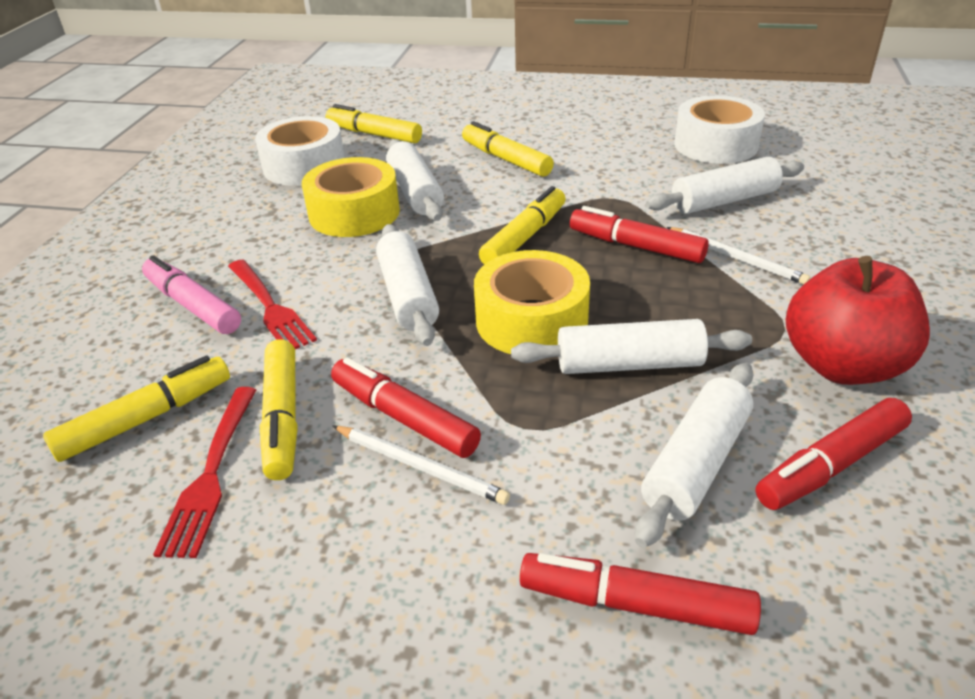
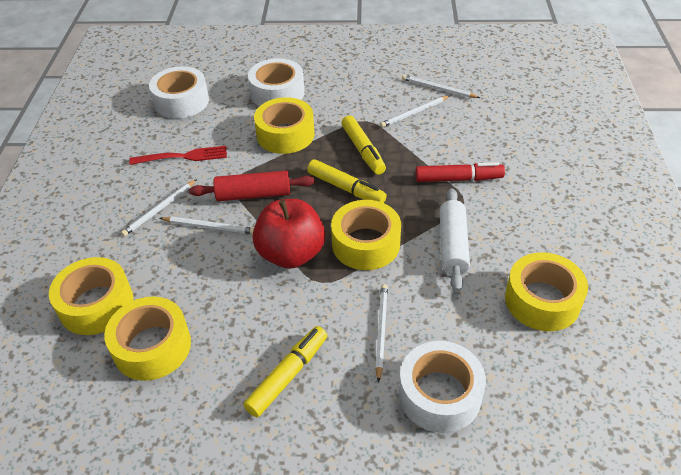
pink marker: 1 -> 0
red fork: 2 -> 1
red marker: 4 -> 1
red rolling pin: 0 -> 1
white pencil: 2 -> 5
white rolling pin: 5 -> 1
white tape: 2 -> 3
yellow marker: 5 -> 3
yellow tape: 2 -> 5

